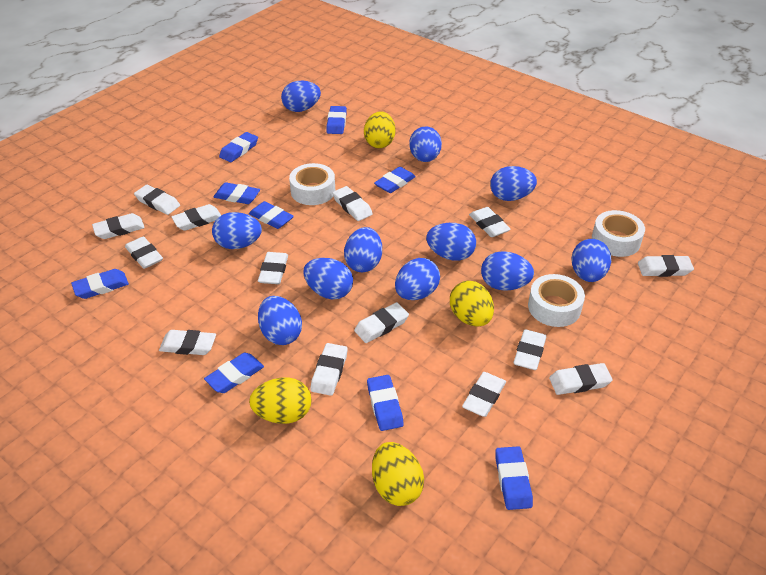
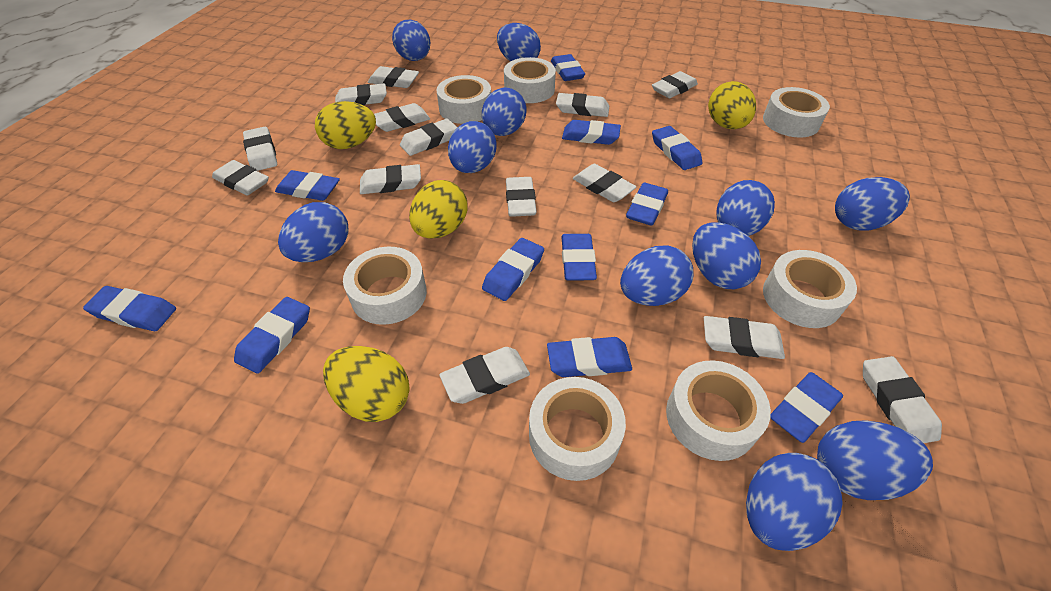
blue eraser: 9 -> 11
white tape: 3 -> 7

